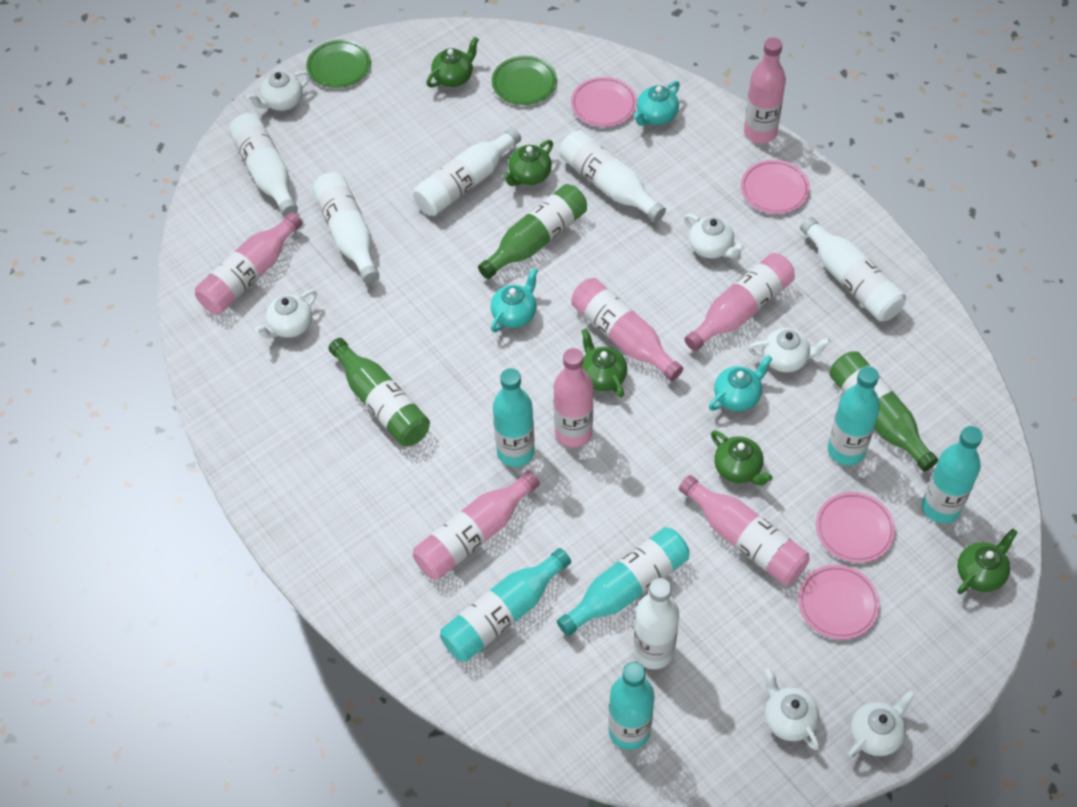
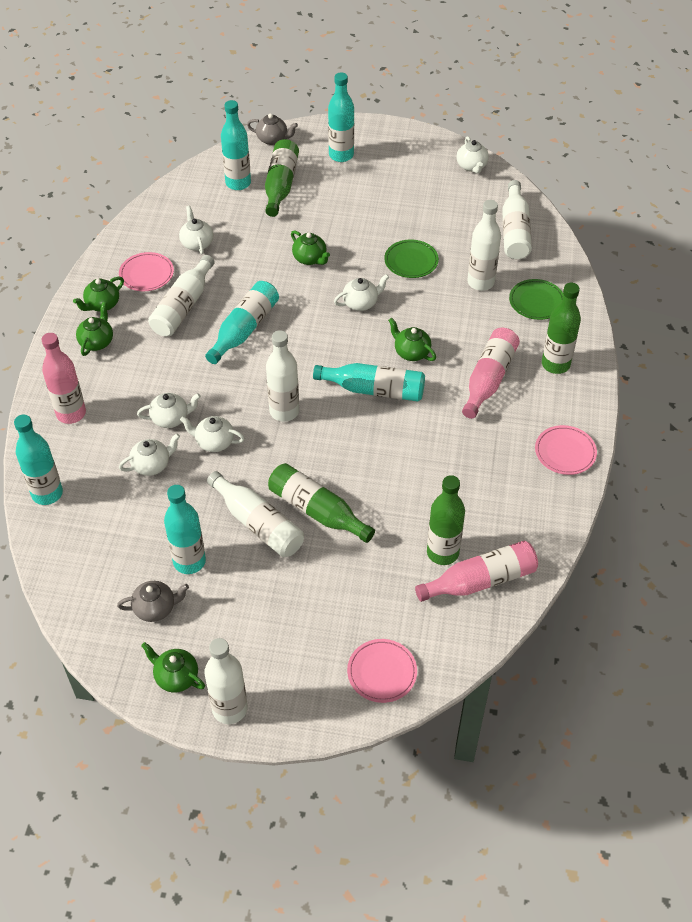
green bottle: 3 -> 4
grey teapot: 0 -> 2
pink bottle: 7 -> 3
pink plate: 4 -> 3
turquoise teapot: 3 -> 0

